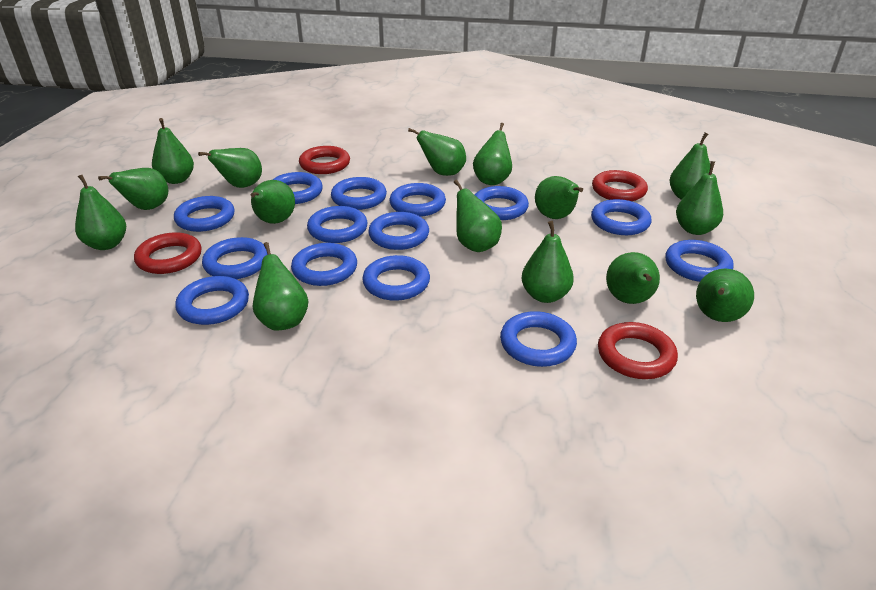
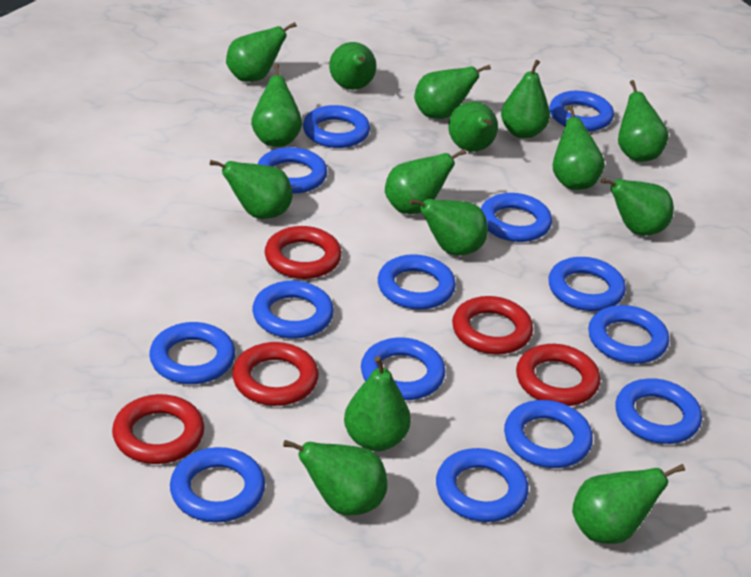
red ring: 4 -> 5

